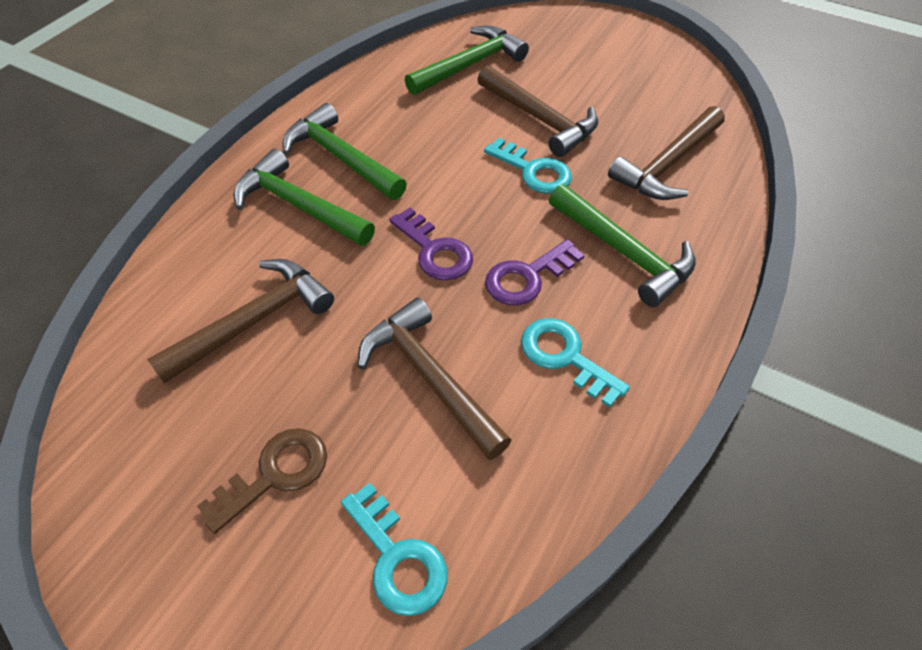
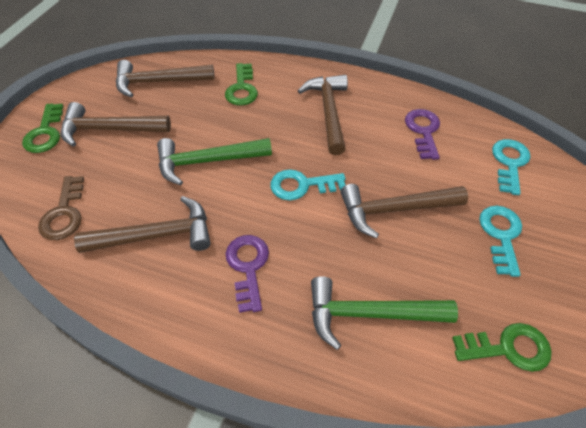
brown hammer: 4 -> 5
green hammer: 4 -> 2
green key: 0 -> 3

